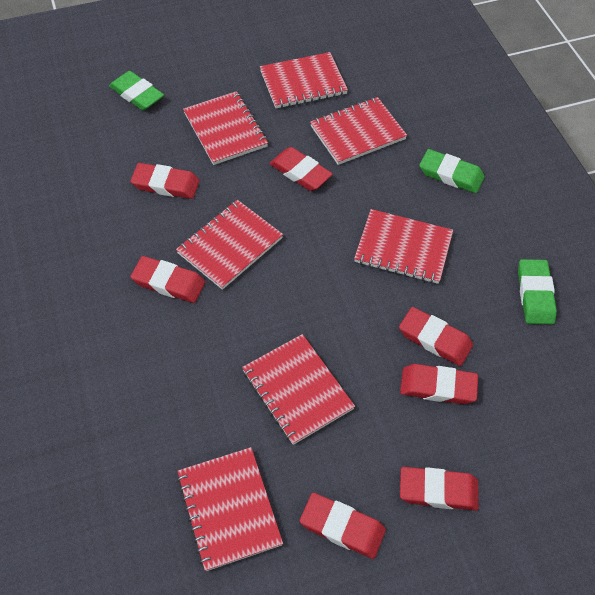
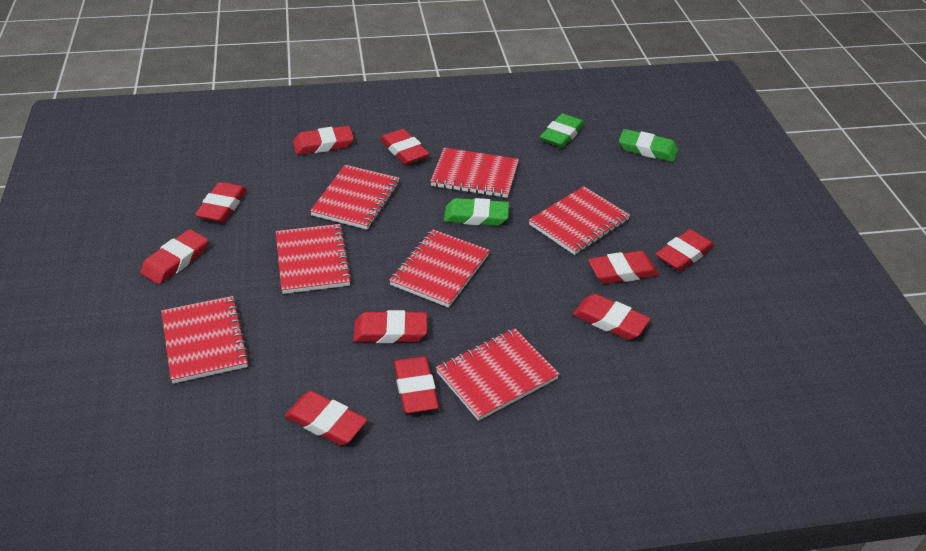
red eraser: 7 -> 10

